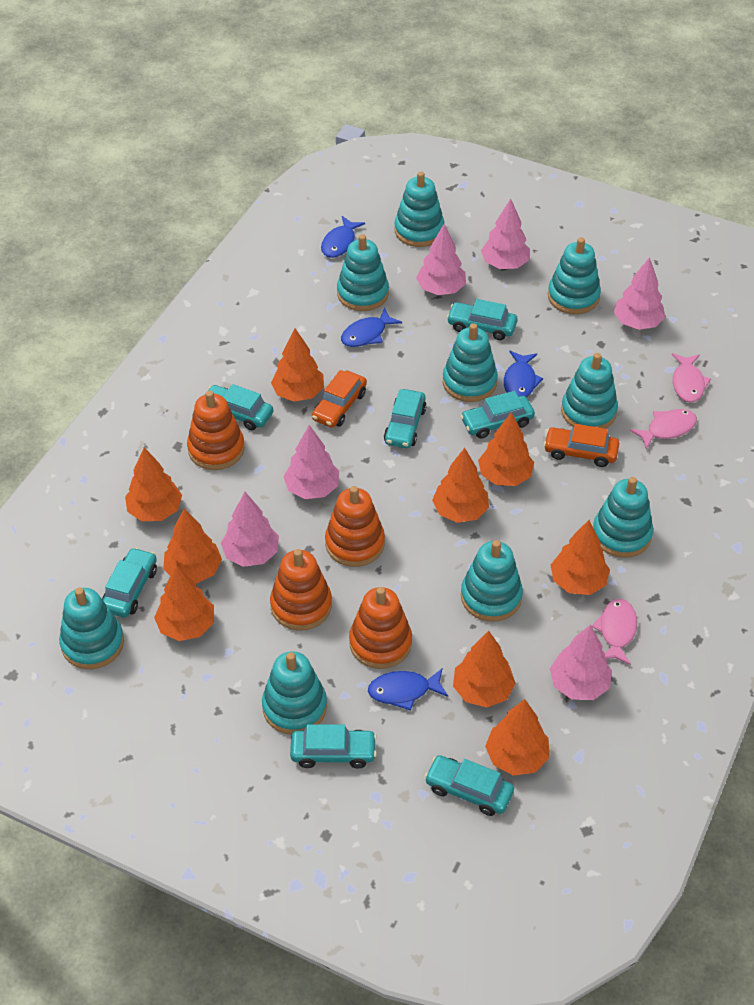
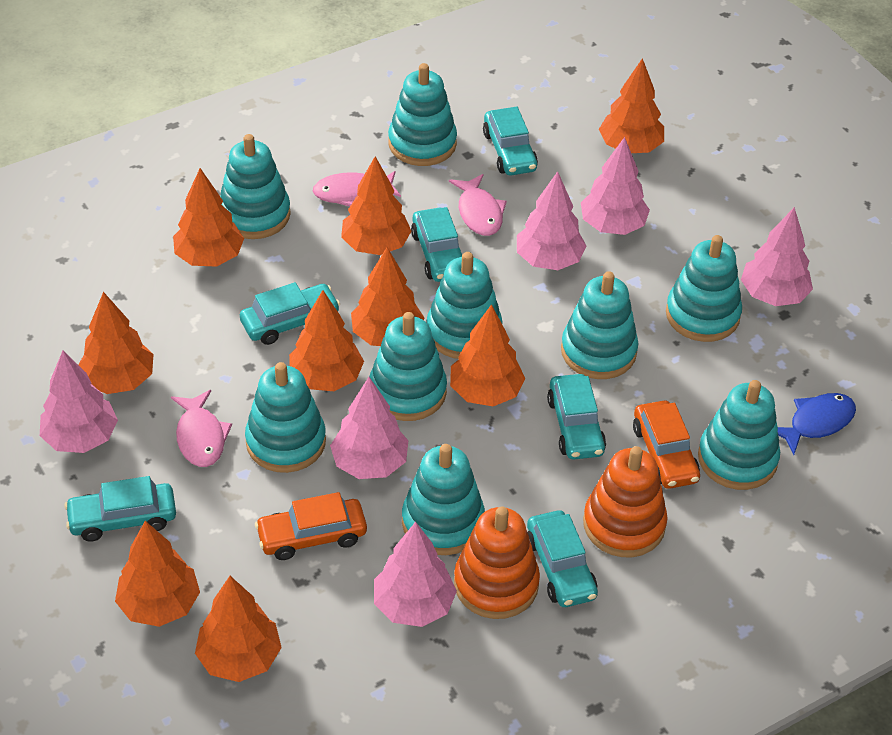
blue fish: 4 -> 1
orange stacking toy: 4 -> 2
turquoise car: 7 -> 6

